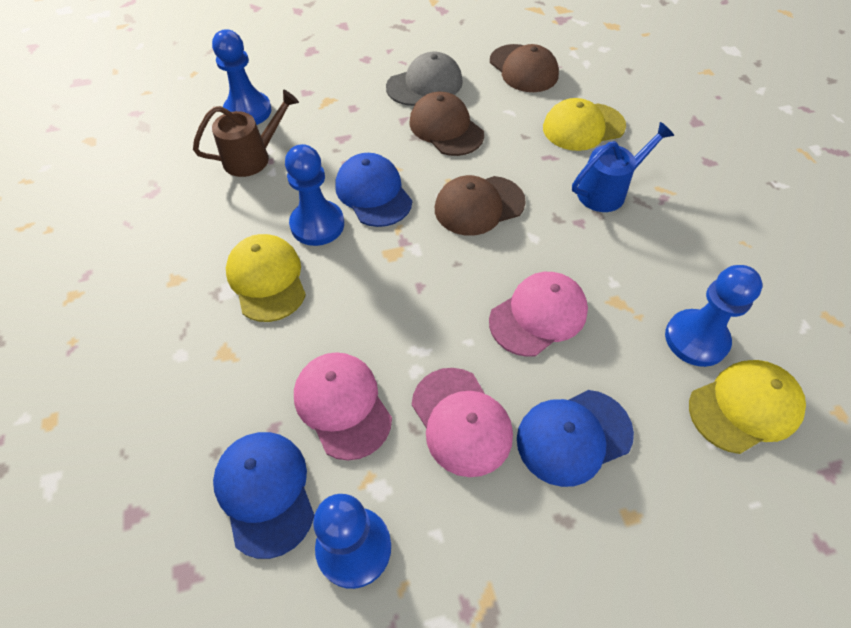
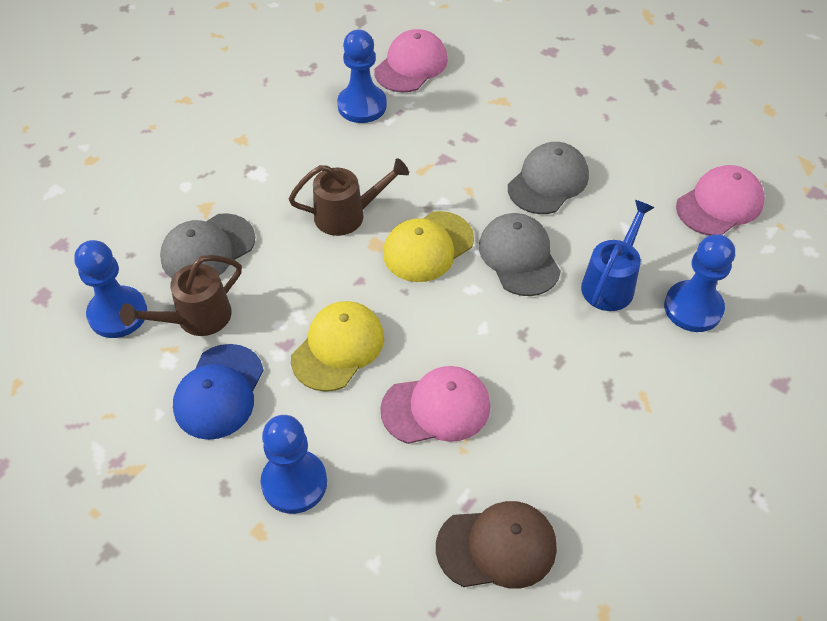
blue cap: 3 -> 1
brown cap: 3 -> 1
brown watering can: 1 -> 2
grey cap: 1 -> 3
yellow cap: 3 -> 2

